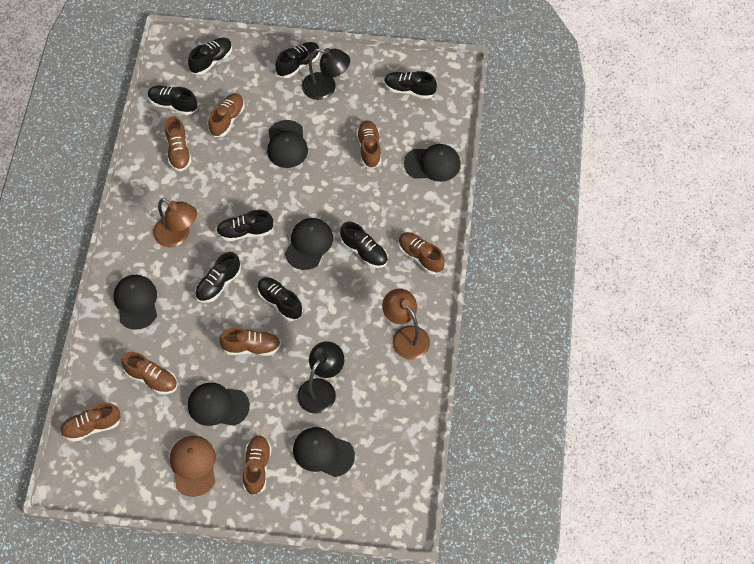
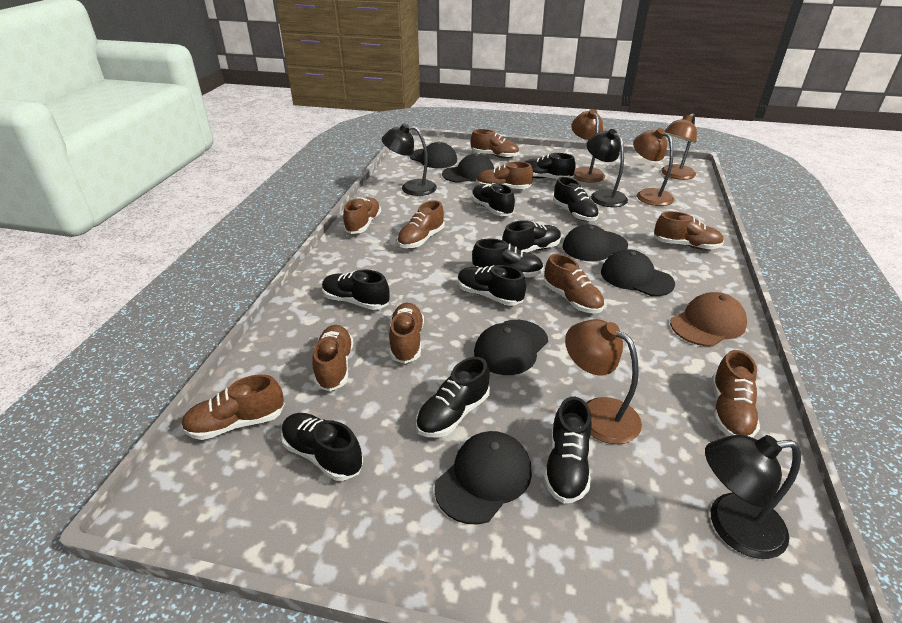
black lamp: 2 -> 3
black shoe: 8 -> 10
brown lamp: 2 -> 4
brown shoe: 8 -> 10

